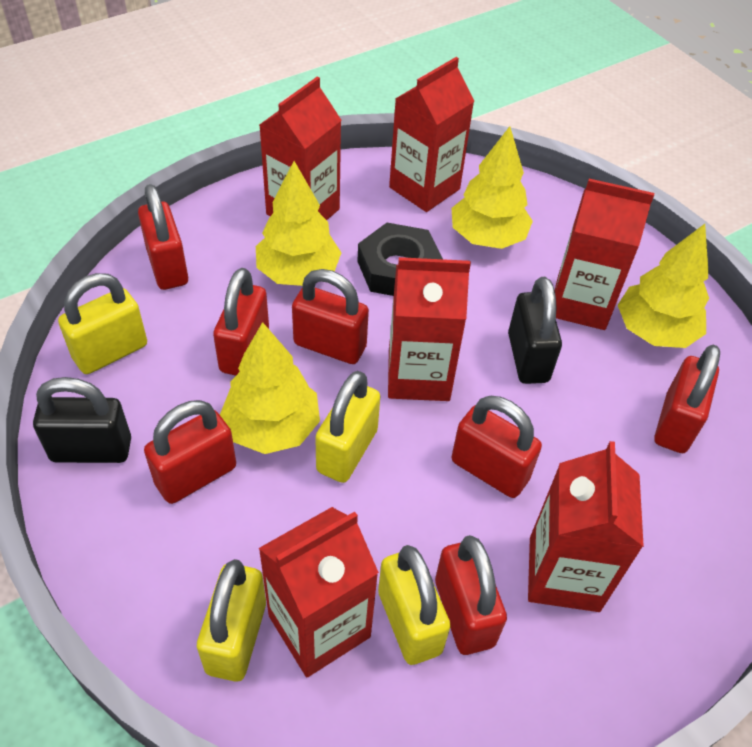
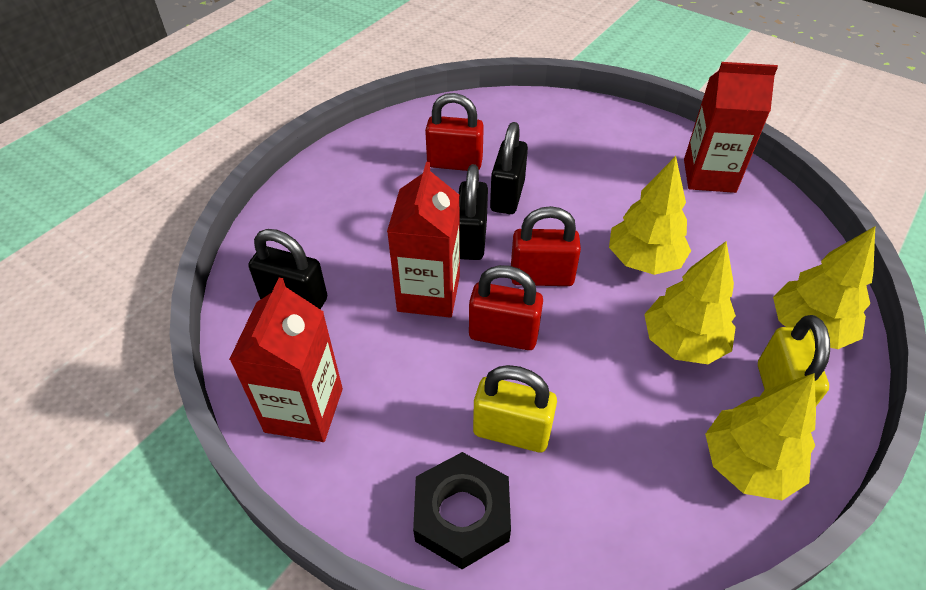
black padlock: 2 -> 3
red carton: 6 -> 3
red padlock: 7 -> 3
yellow padlock: 4 -> 2

